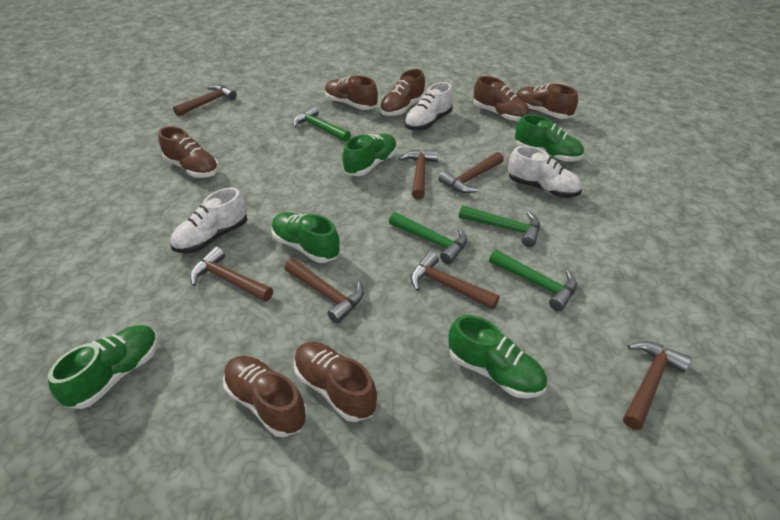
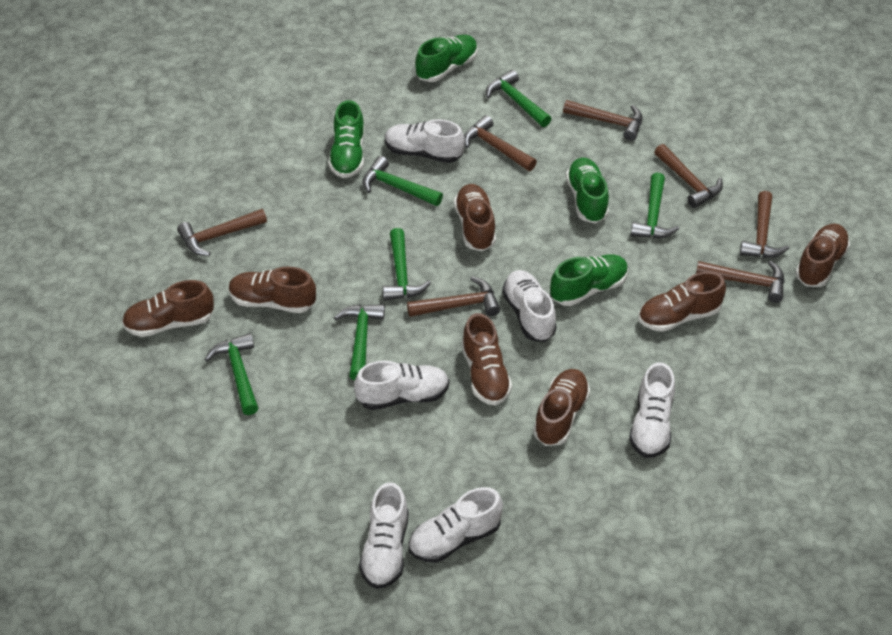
green hammer: 4 -> 6
green shoe: 5 -> 4
white shoe: 3 -> 6

